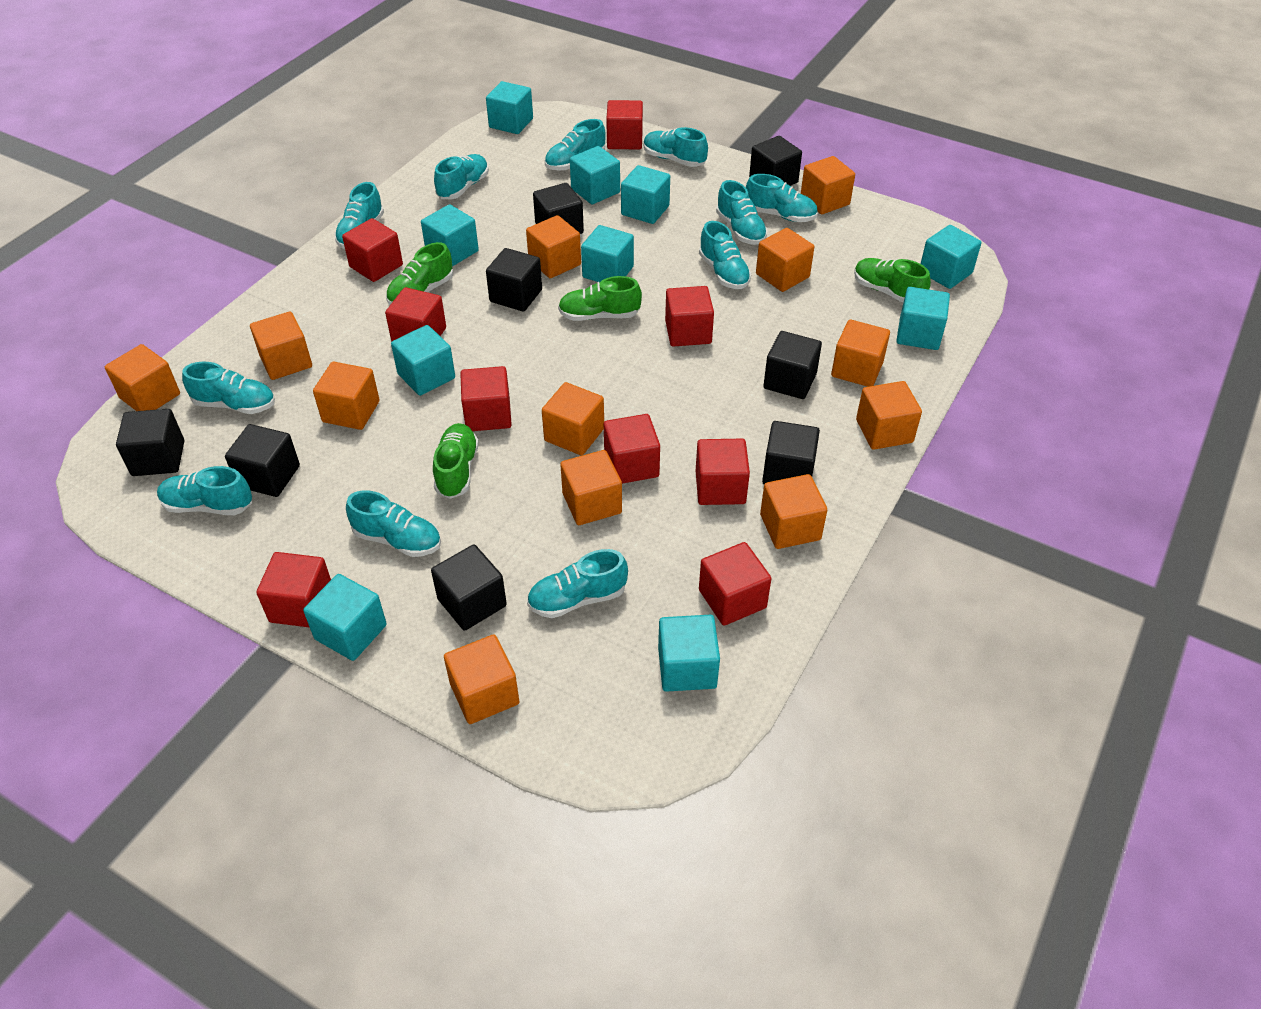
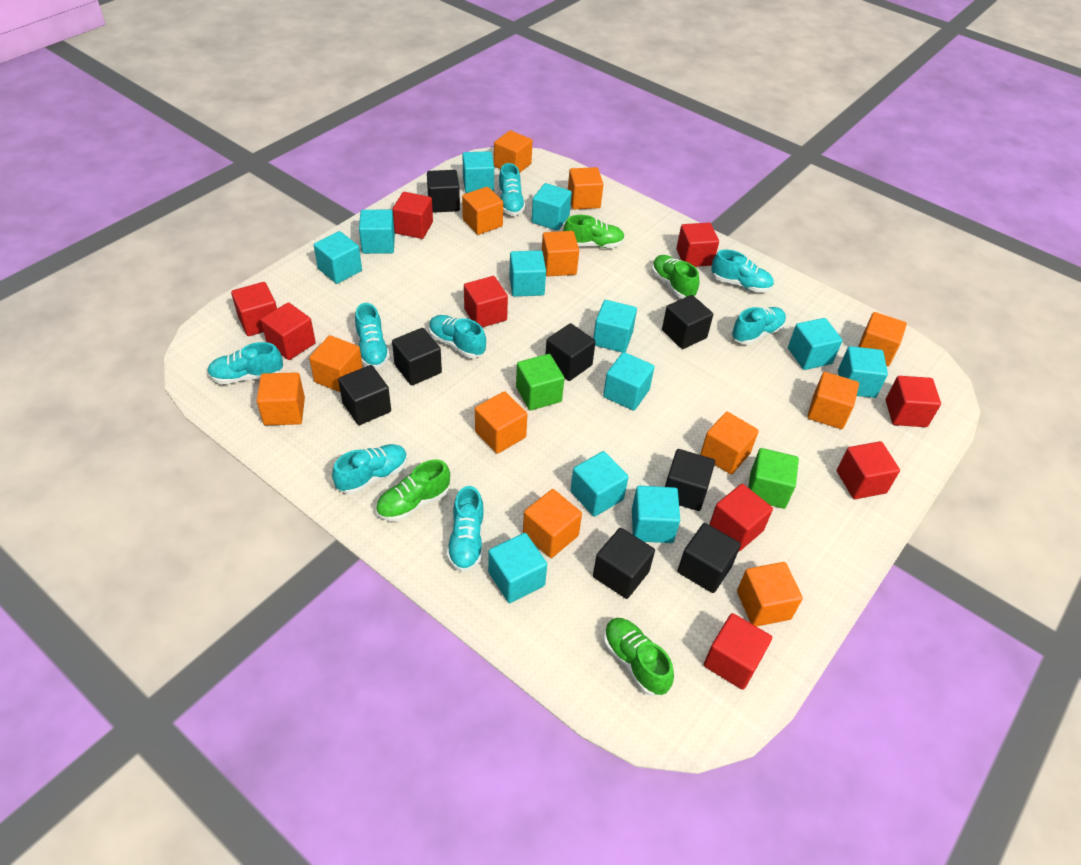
green cube: 0 -> 2
turquoise cube: 10 -> 12
turquoise shoe: 11 -> 8

